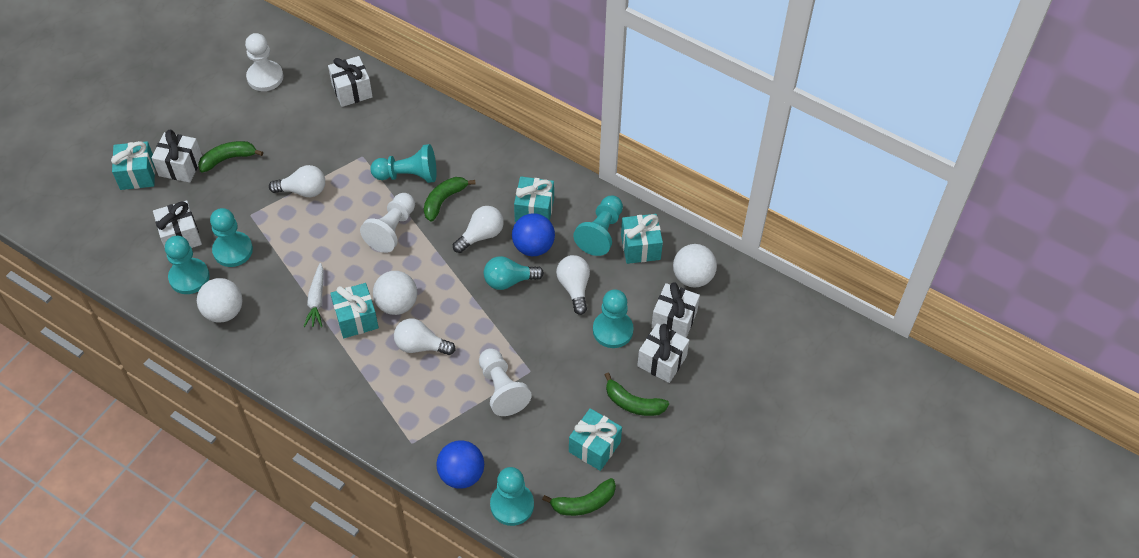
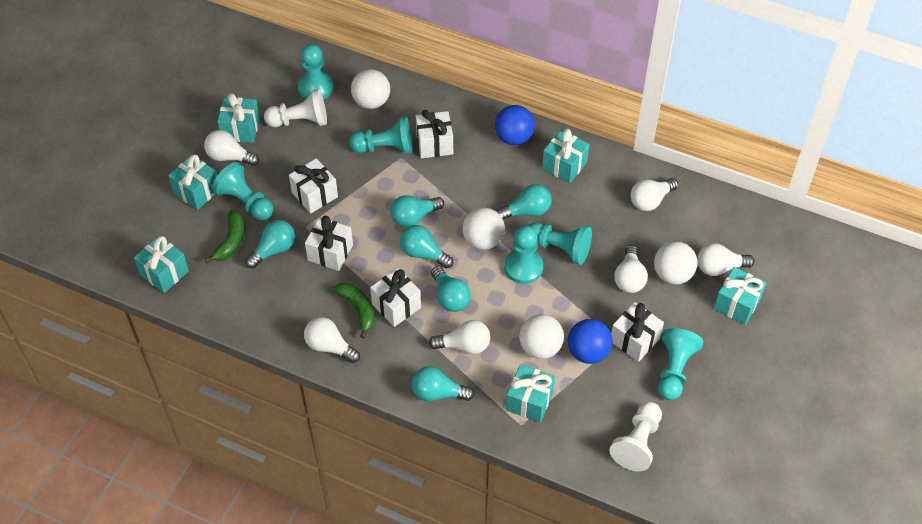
green banana: 4 -> 2
turquoise gift: 5 -> 6
turquoise light bulb: 1 -> 6
white ball: 3 -> 4
white carrot: 1 -> 0
white light bulb: 4 -> 6
white pawn: 3 -> 2

